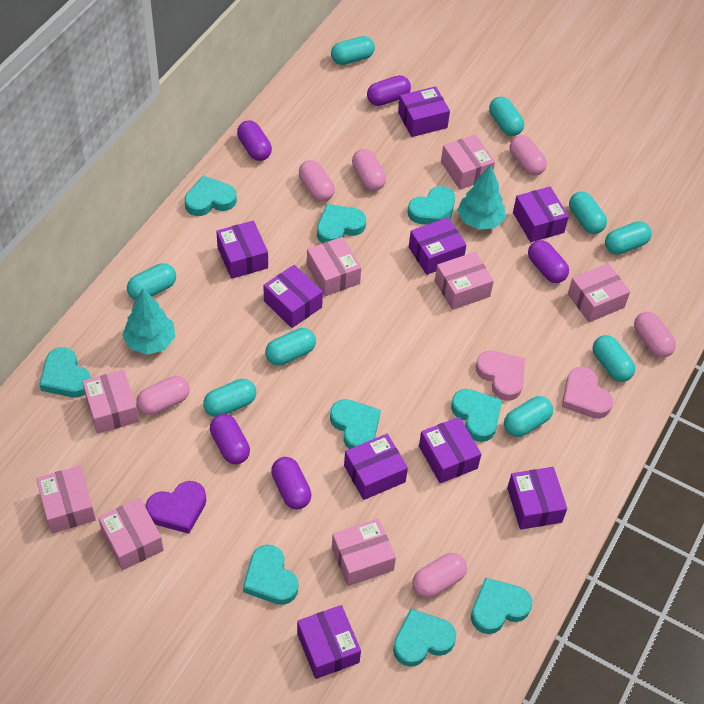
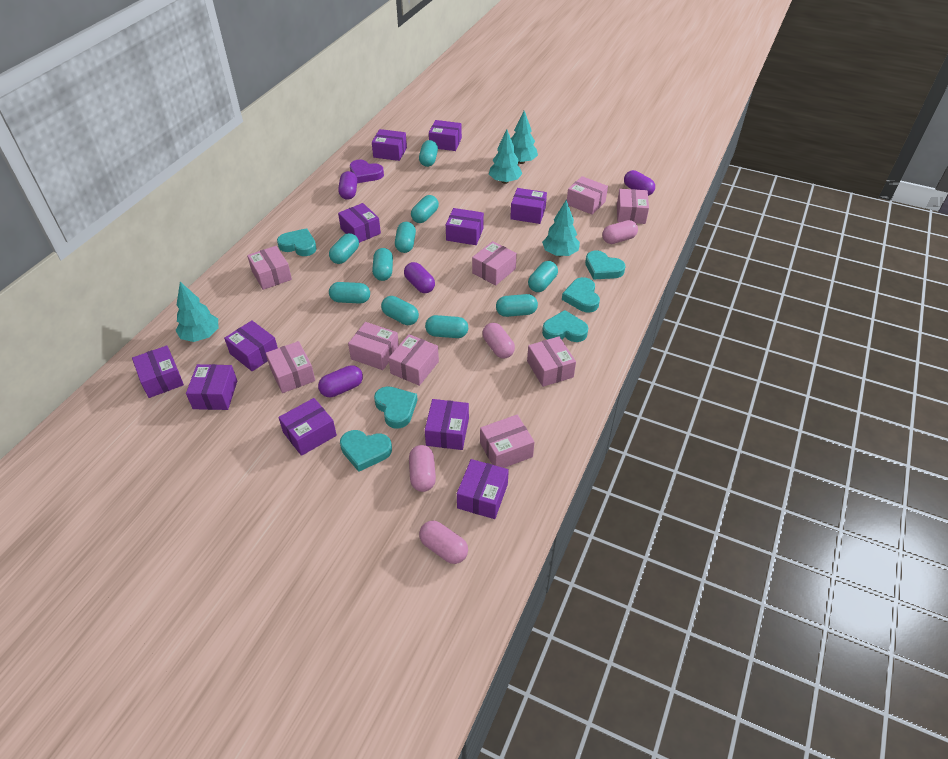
pink box: 8 -> 9
pink capsule: 6 -> 4
pink heart: 2 -> 0
purple box: 9 -> 11
purple capsule: 5 -> 4
turquoise capsule: 9 -> 10
turquoise heart: 9 -> 6
turquoise tree: 2 -> 4

